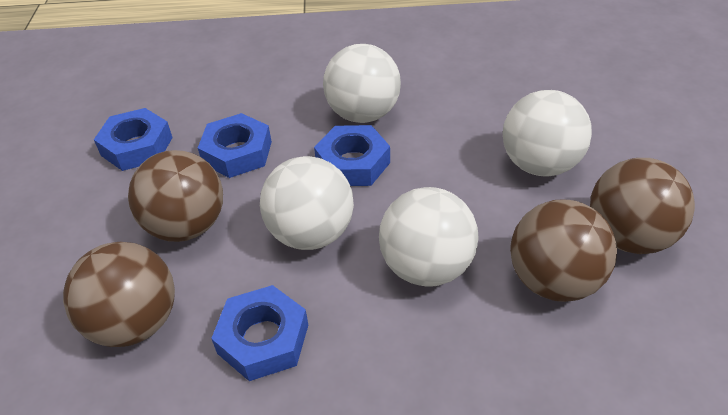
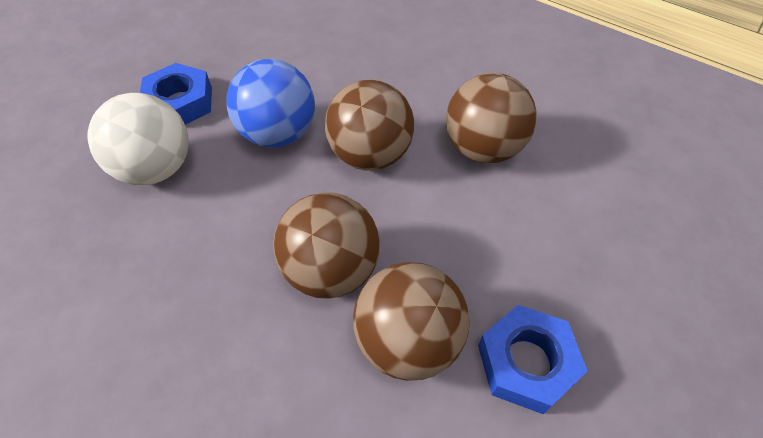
blue ball: 0 -> 1
blue nut: 4 -> 2
white ball: 4 -> 1

